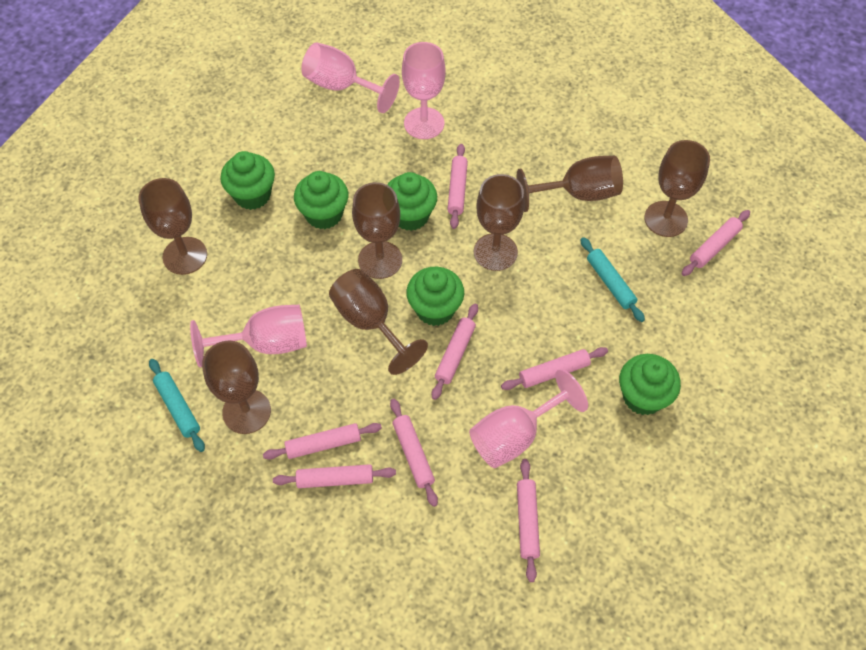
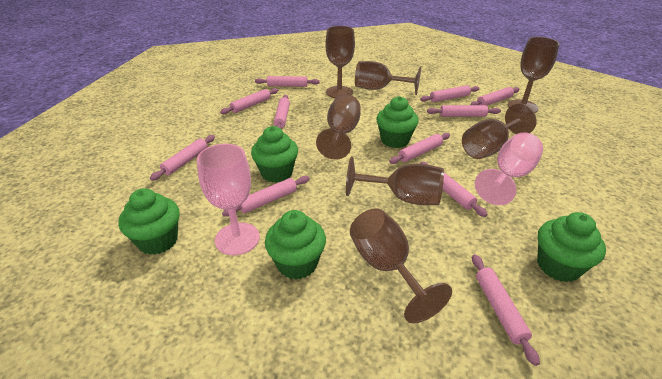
pink goblet: 4 -> 2
pink rolling pin: 8 -> 11
turquoise rolling pin: 2 -> 0

